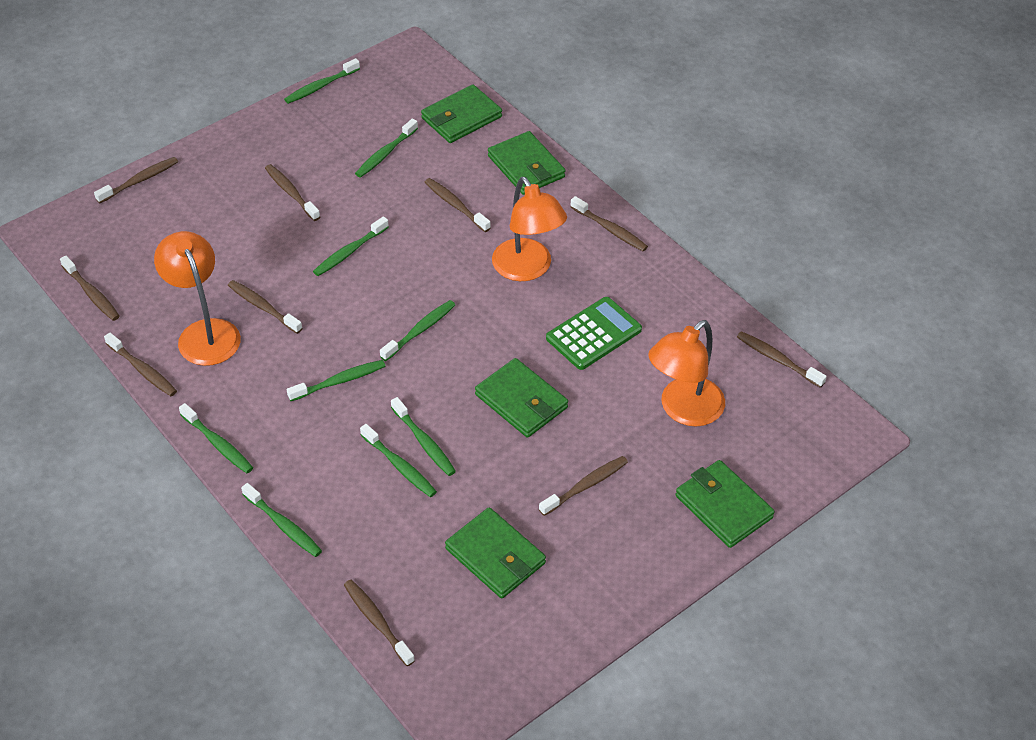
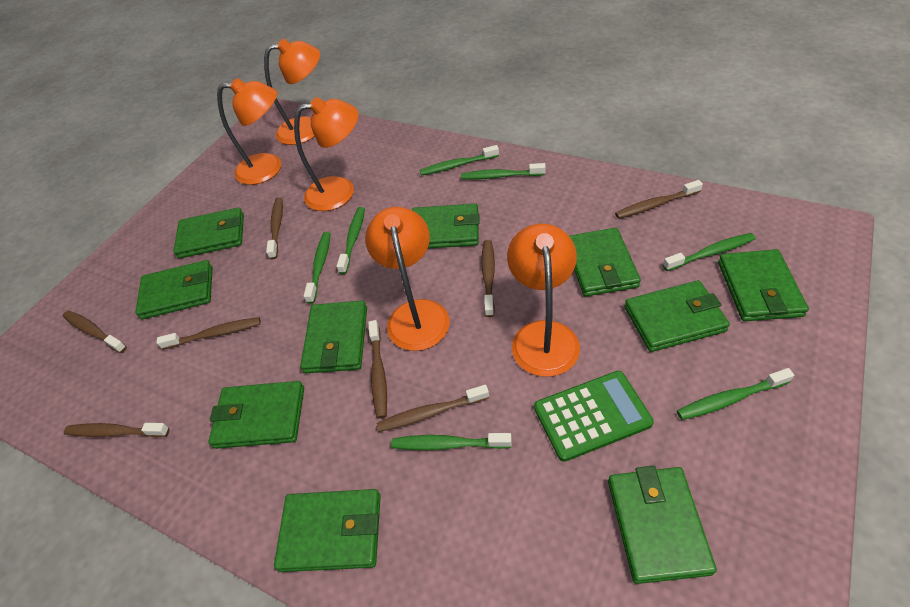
brown toothbrush: 10 -> 8
green toothbrush: 9 -> 7
green wallet: 5 -> 10
orange lamp: 3 -> 5

